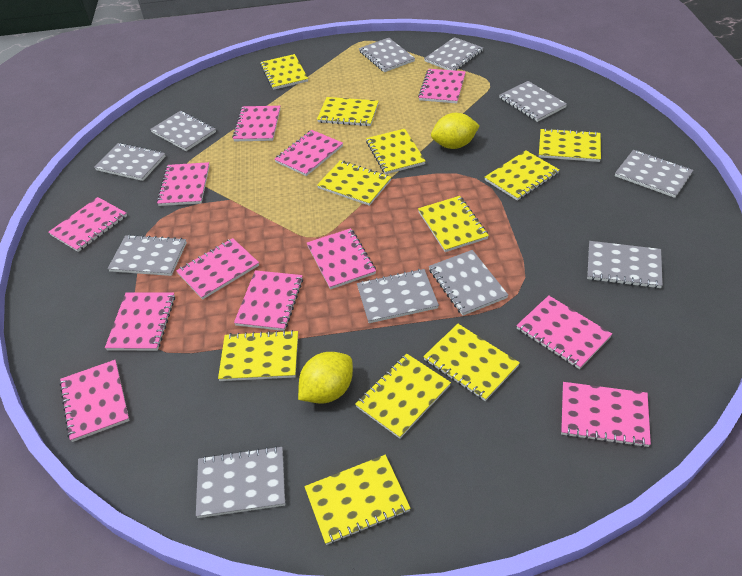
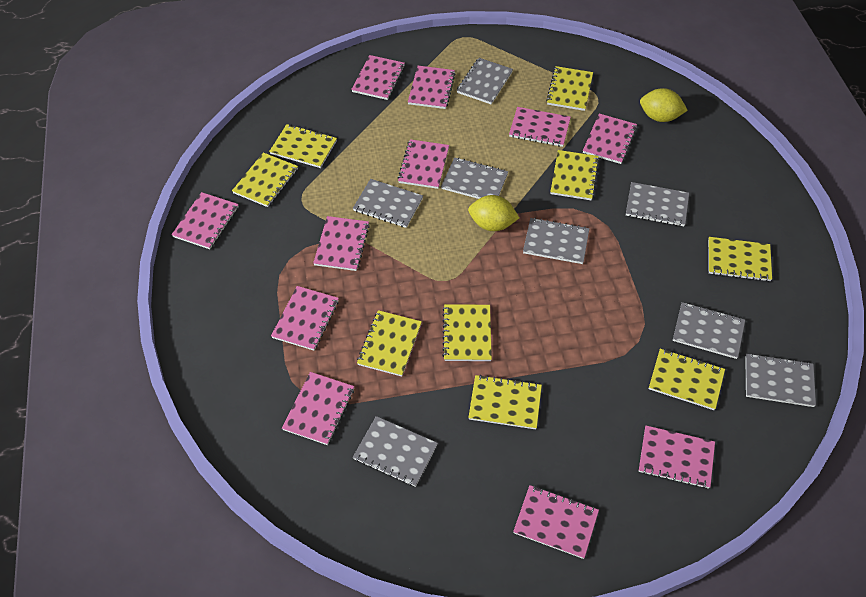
grey notebook: 11 -> 8
pink notebook: 12 -> 11
yellow notebook: 11 -> 9

